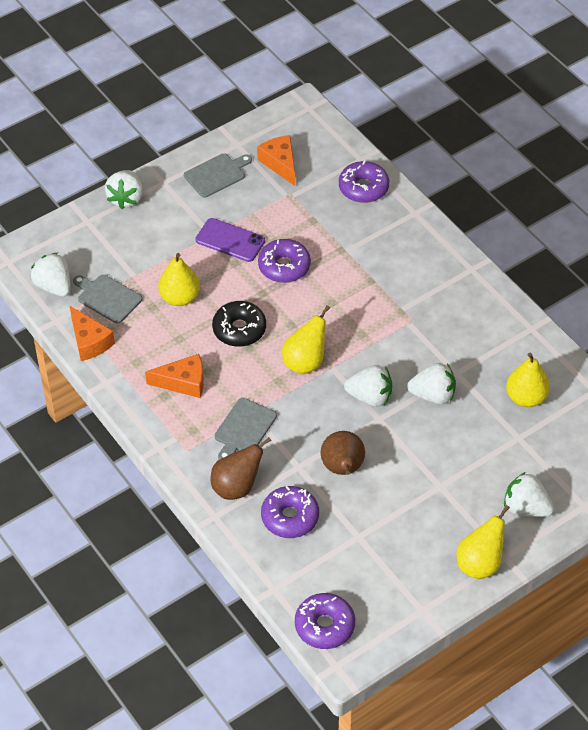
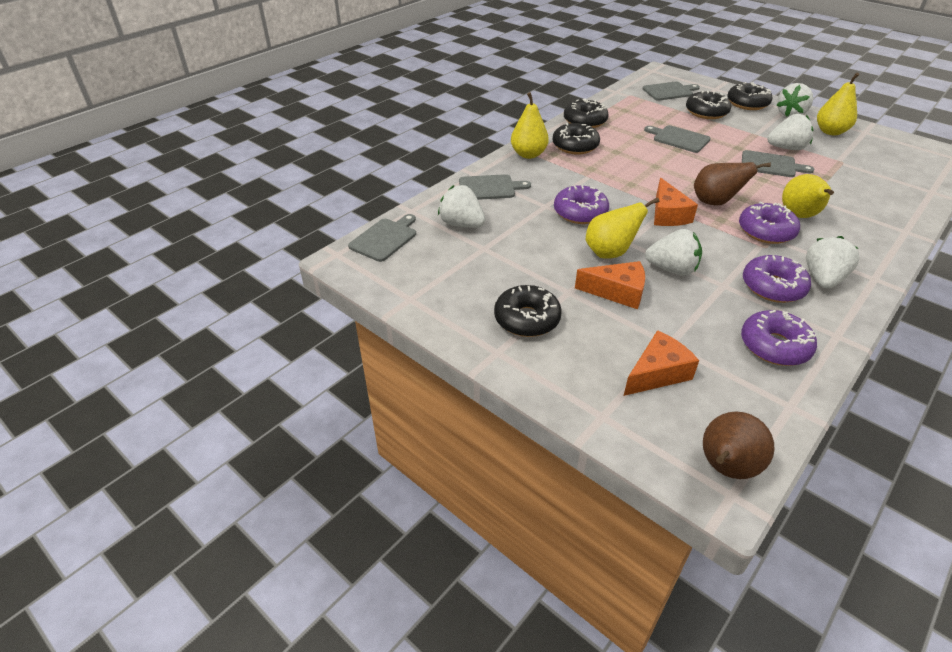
black donut: 1 -> 5
grey cutting board: 3 -> 5
purple phone: 1 -> 0

